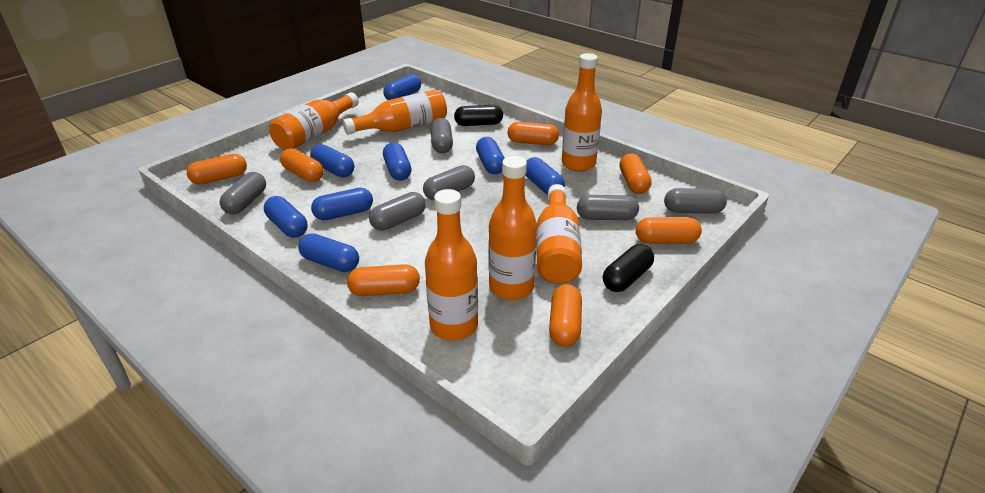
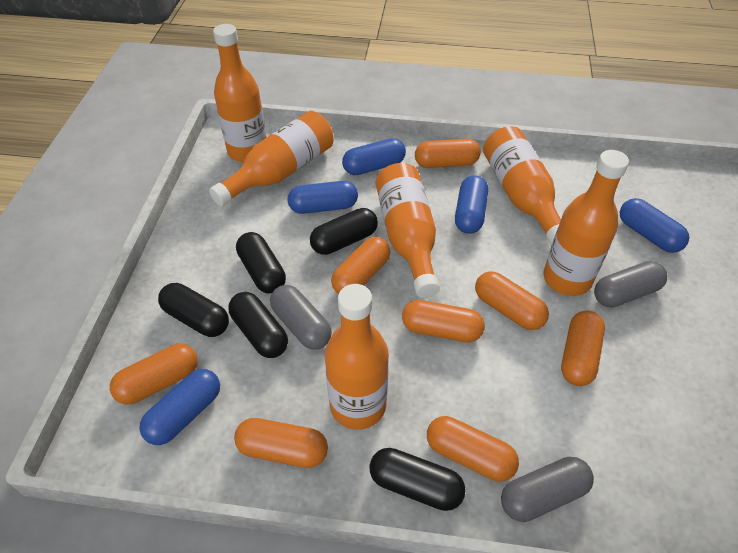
black capsule: 2 -> 5
blue capsule: 8 -> 5
grey capsule: 6 -> 3
orange capsule: 7 -> 8

